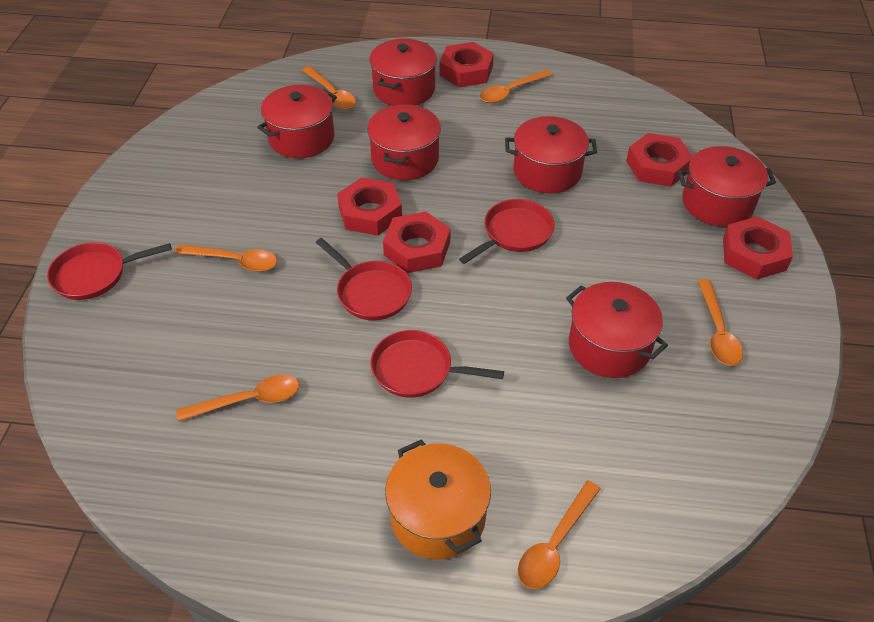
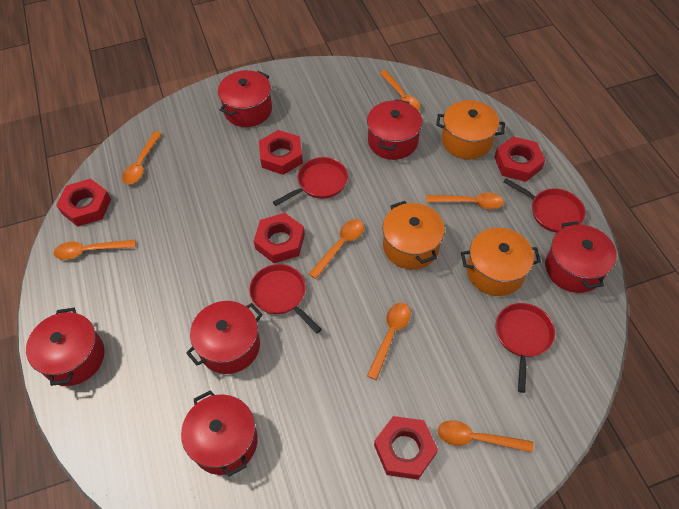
orange pot: 1 -> 3
orange spoon: 6 -> 7

